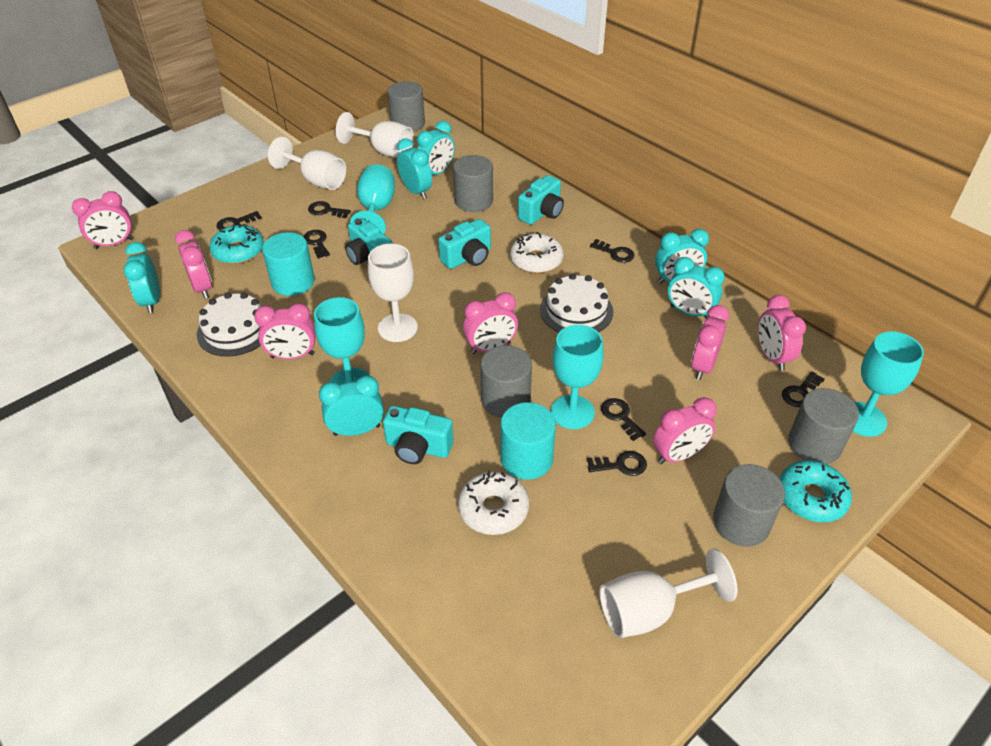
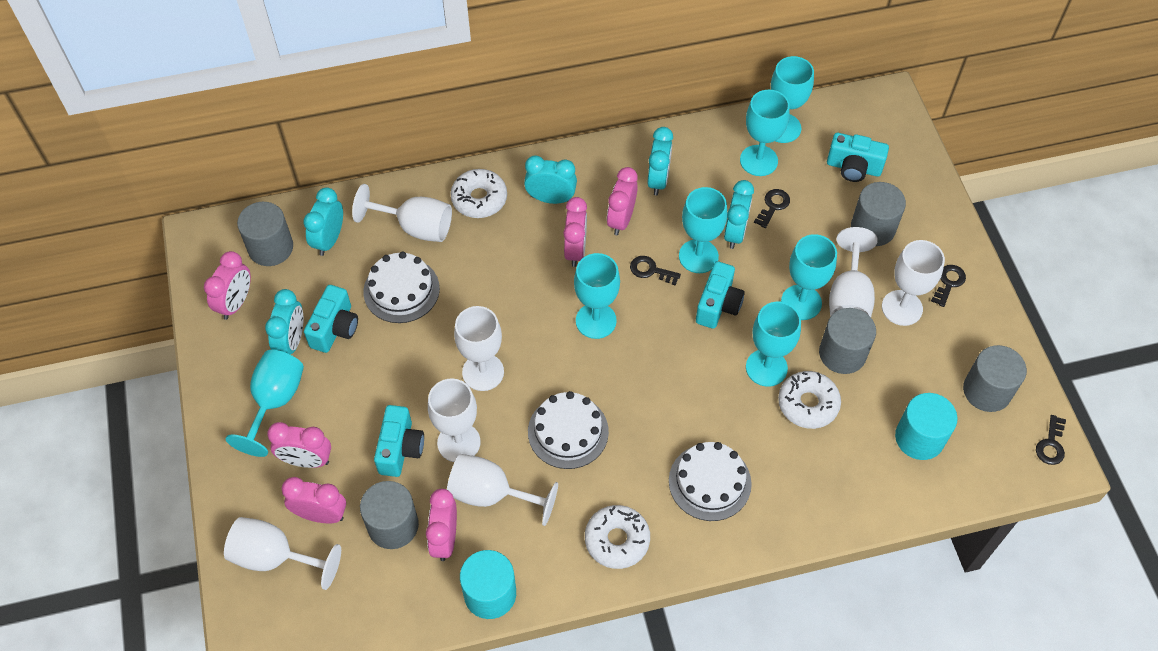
black key: 7 -> 4
pink clock: 7 -> 6
turquoise clock: 6 -> 5
turquoise donut: 2 -> 0
turquoise goblet: 4 -> 7
white cake: 2 -> 3
white donut: 2 -> 3
white goblet: 4 -> 7

